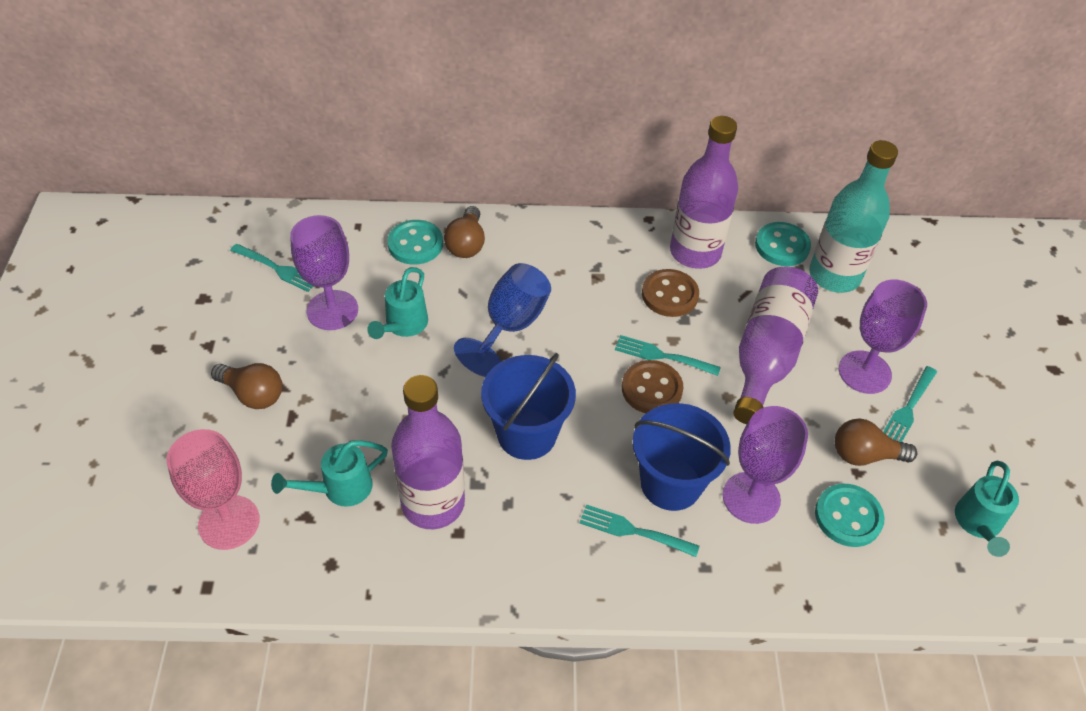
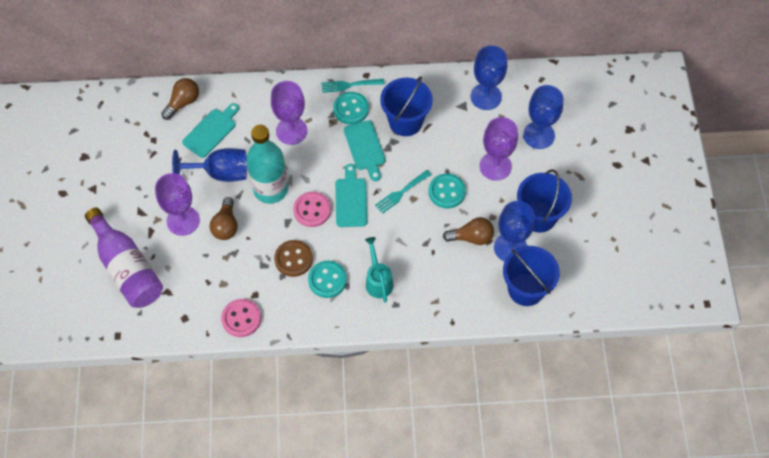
blue bucket: 2 -> 3
blue goblet: 1 -> 4
brown button: 2 -> 1
pink button: 0 -> 2
pink goblet: 1 -> 0
purple bottle: 3 -> 1
turquoise cutting board: 0 -> 3
turquoise fork: 4 -> 2
turquoise watering can: 3 -> 1

